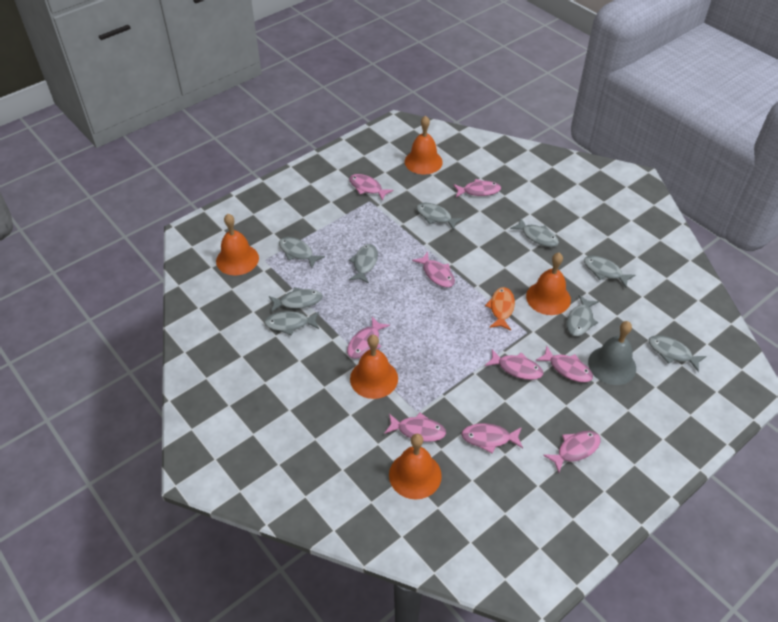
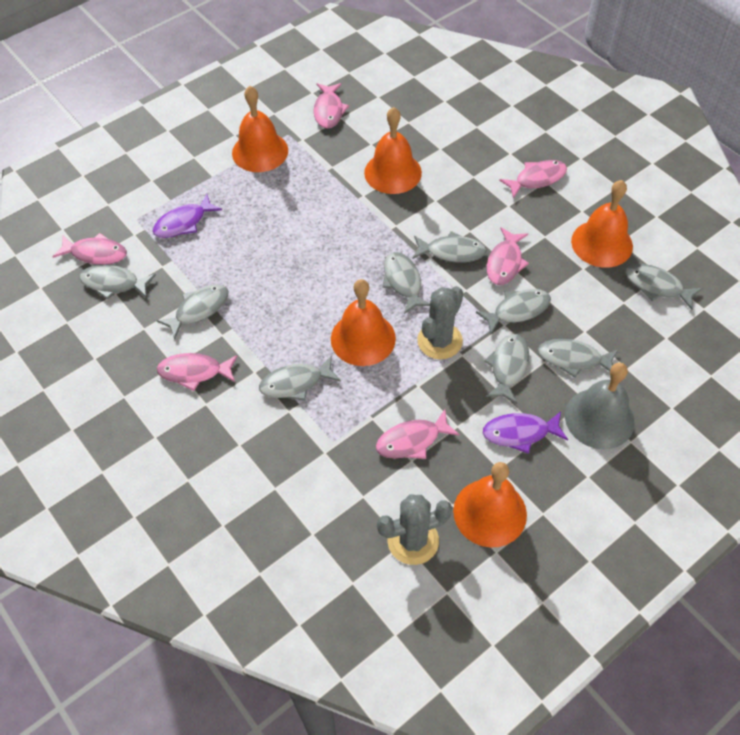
grey cactus: 0 -> 2
orange fish: 1 -> 0
pink fish: 9 -> 6
purple fish: 0 -> 2

